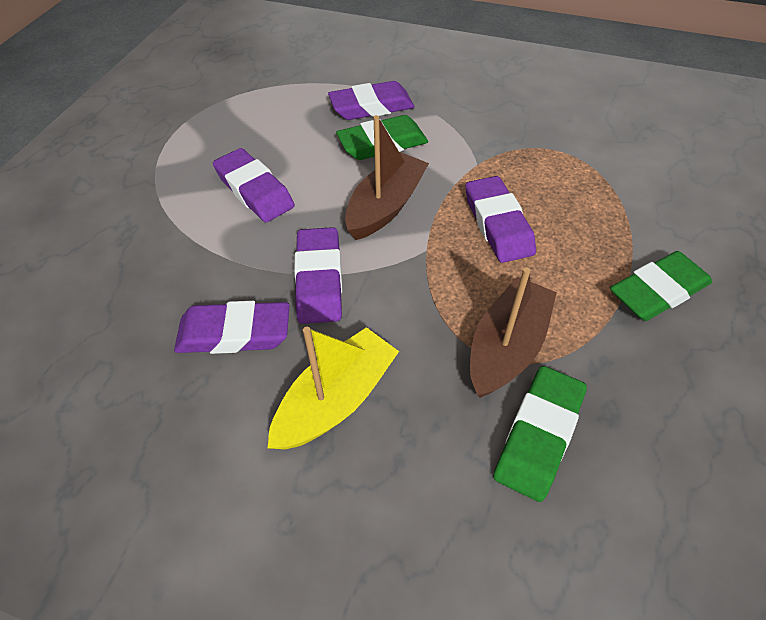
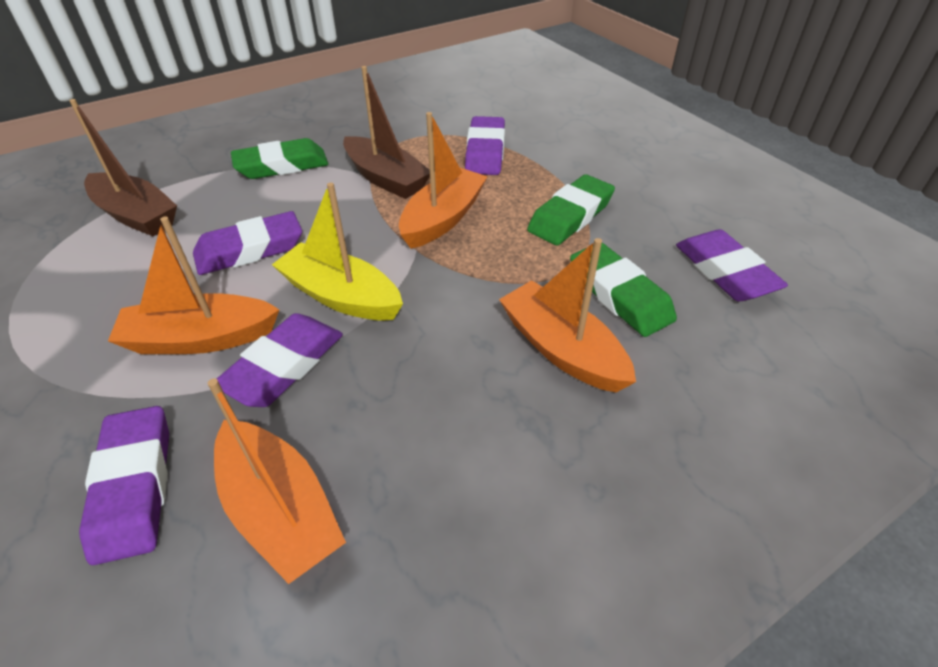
orange boat: 0 -> 4

